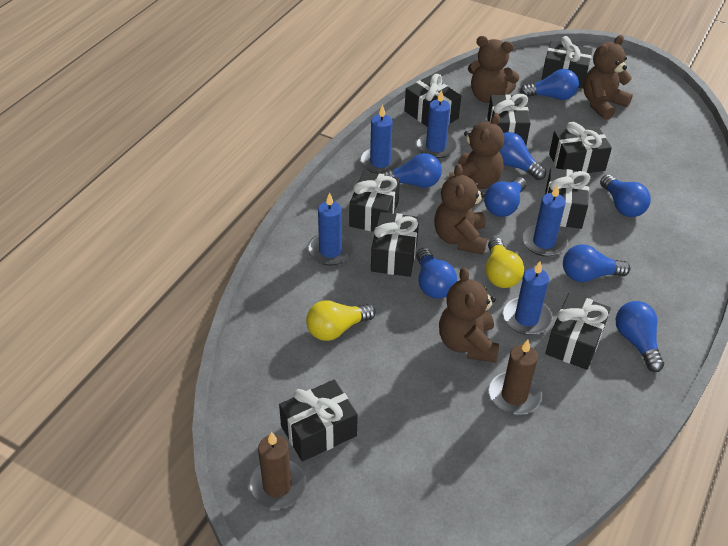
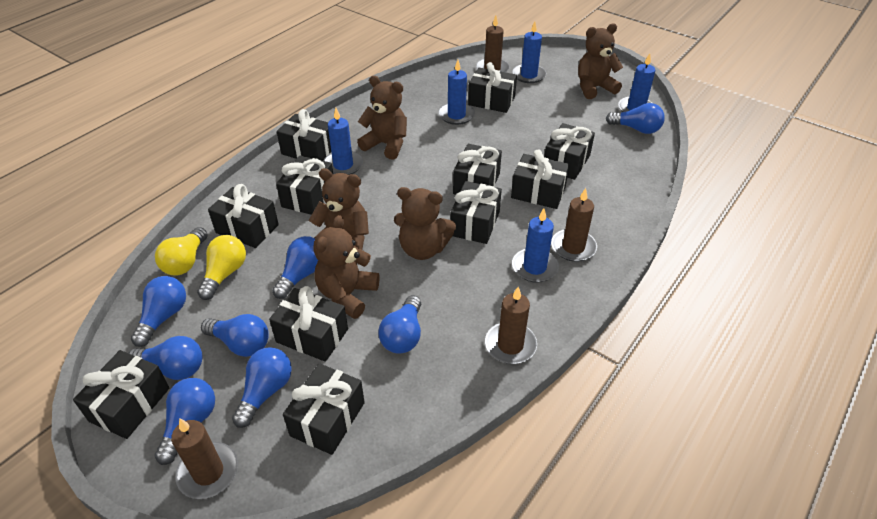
black gift: 9 -> 11
brown candle: 2 -> 4

